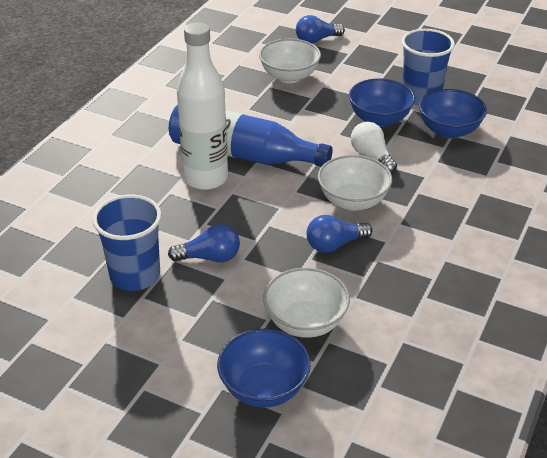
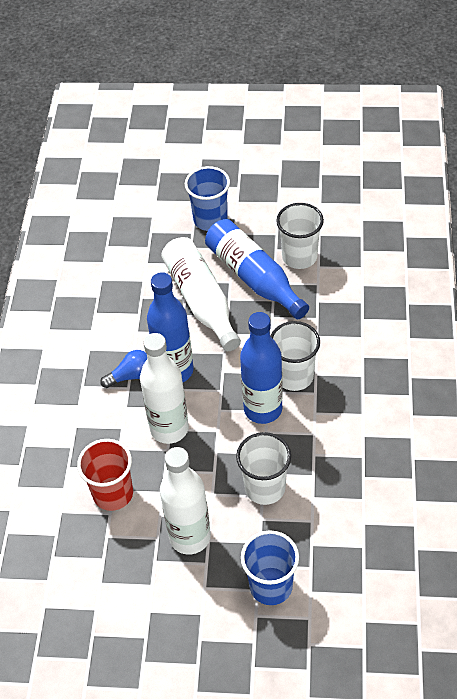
blue bottle: 1 -> 3
blue bowl: 3 -> 0
blue light bulb: 3 -> 1
red cup: 0 -> 1
white bottle: 1 -> 3
white bowl: 3 -> 0
white cup: 0 -> 3
white light bulb: 1 -> 0

